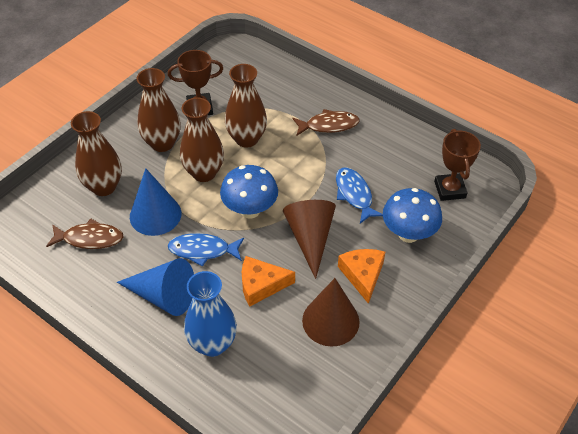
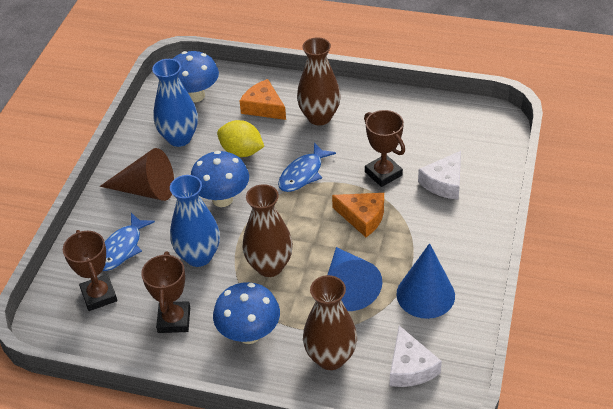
blue mushroom: 2 -> 3
blue vase: 1 -> 2
brown cone: 2 -> 1
brown fish: 2 -> 0
brown trophy: 2 -> 3
brown vase: 4 -> 3
white cheese: 0 -> 2
yellow lemon: 0 -> 1

